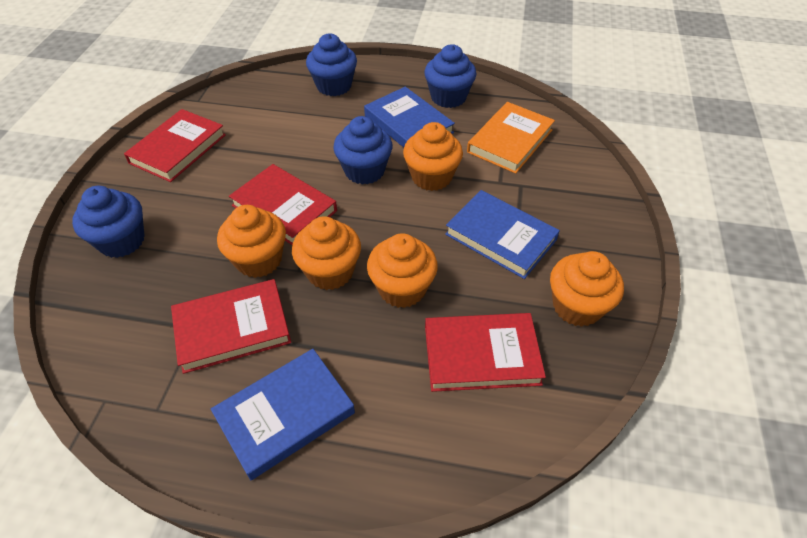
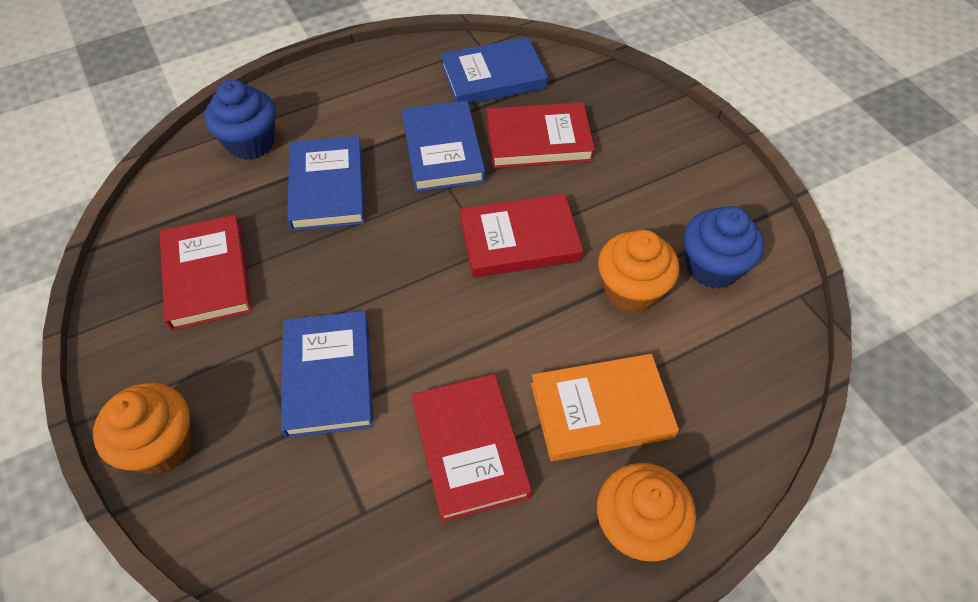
blue book: 3 -> 4
blue cupcake: 4 -> 2
orange cupcake: 5 -> 3

